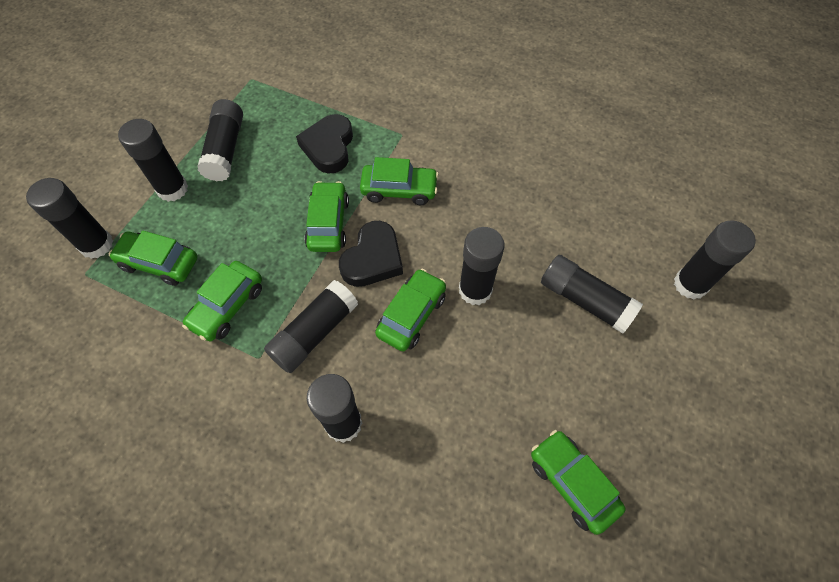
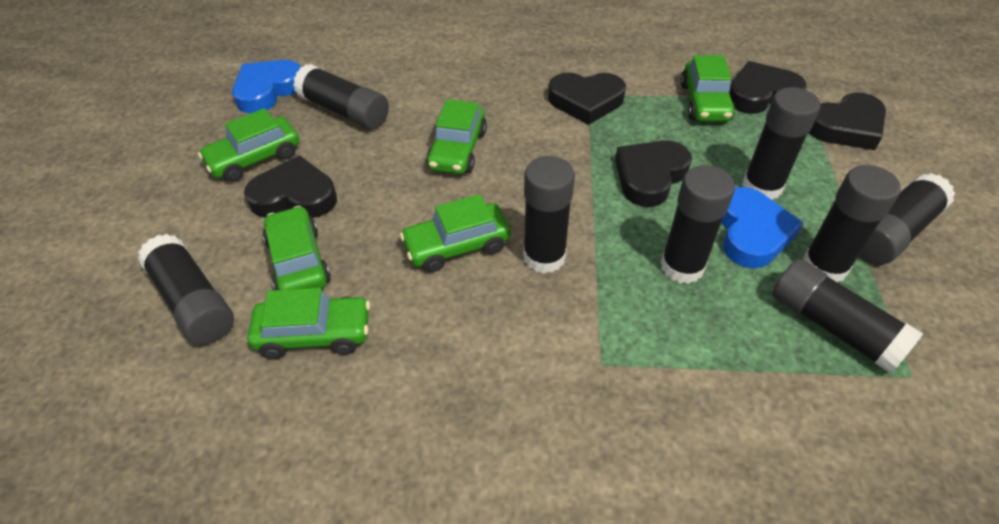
black heart: 2 -> 5
blue heart: 0 -> 2

